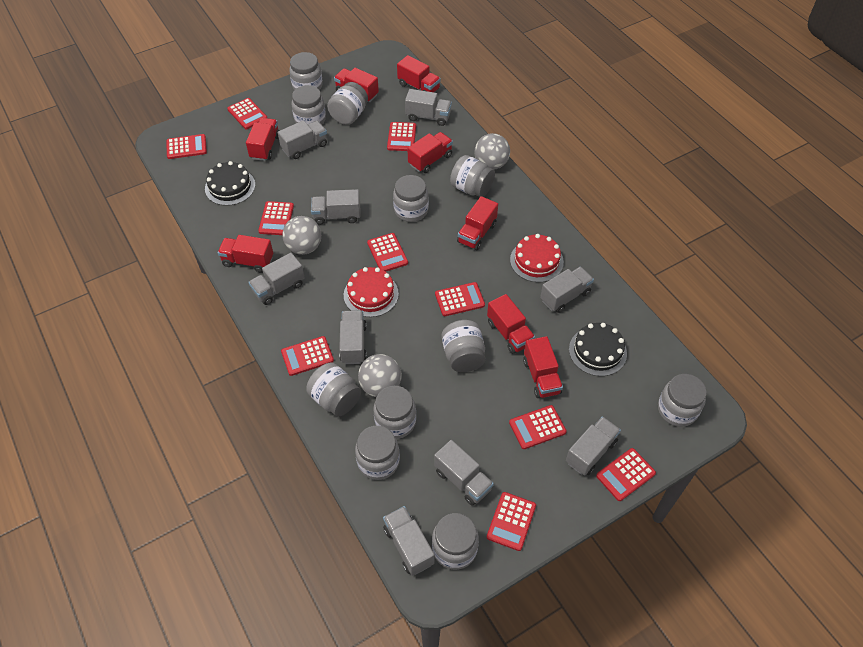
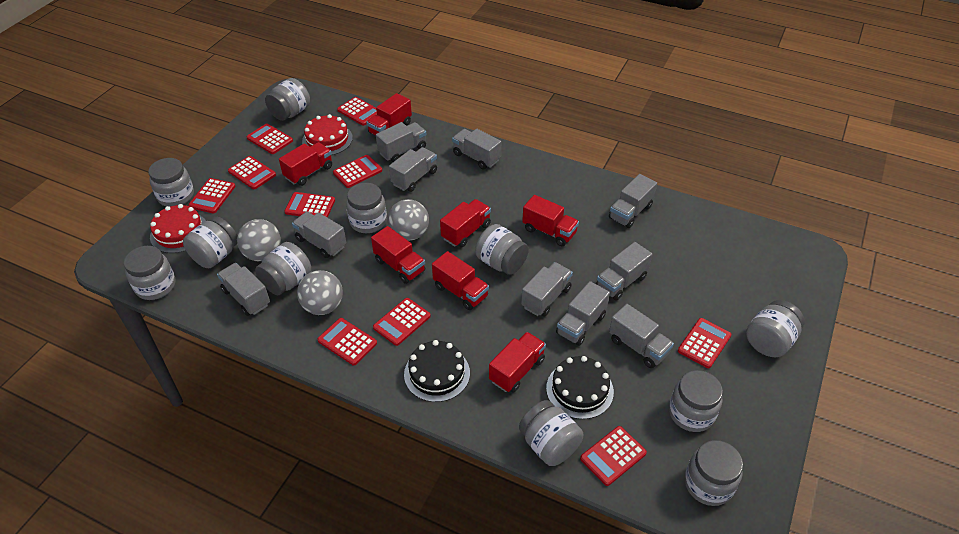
grey truck: 9 -> 10
red truck: 8 -> 7

